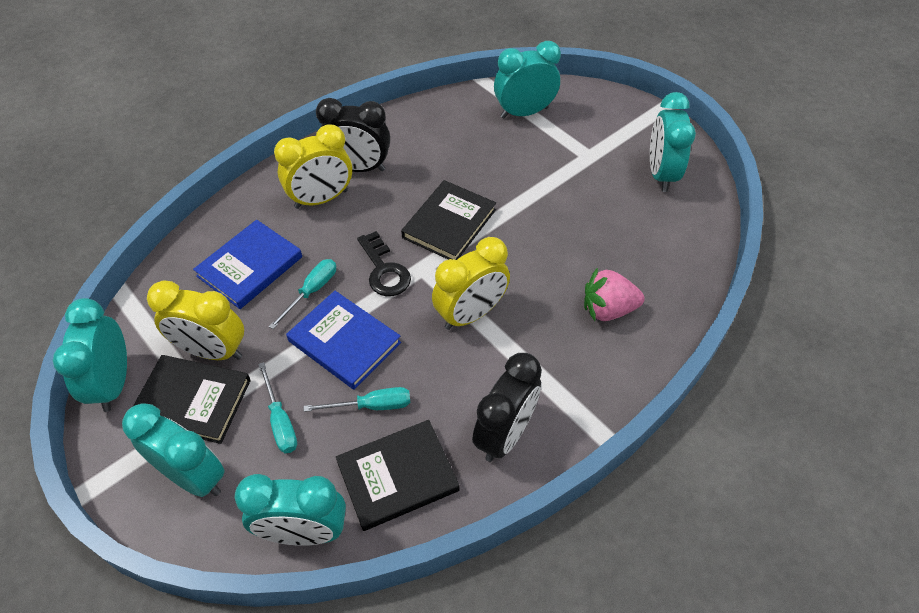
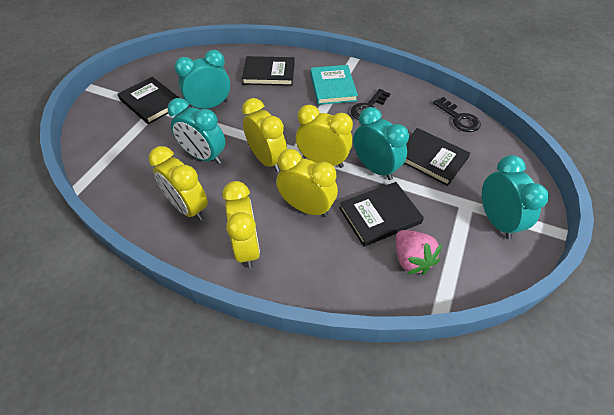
black book: 3 -> 4
black clock: 2 -> 0
black key: 1 -> 2
blue book: 2 -> 0
turquoise book: 0 -> 1
turquoise clock: 5 -> 4
turquoise screwdriver: 3 -> 0
yellow clock: 3 -> 5

